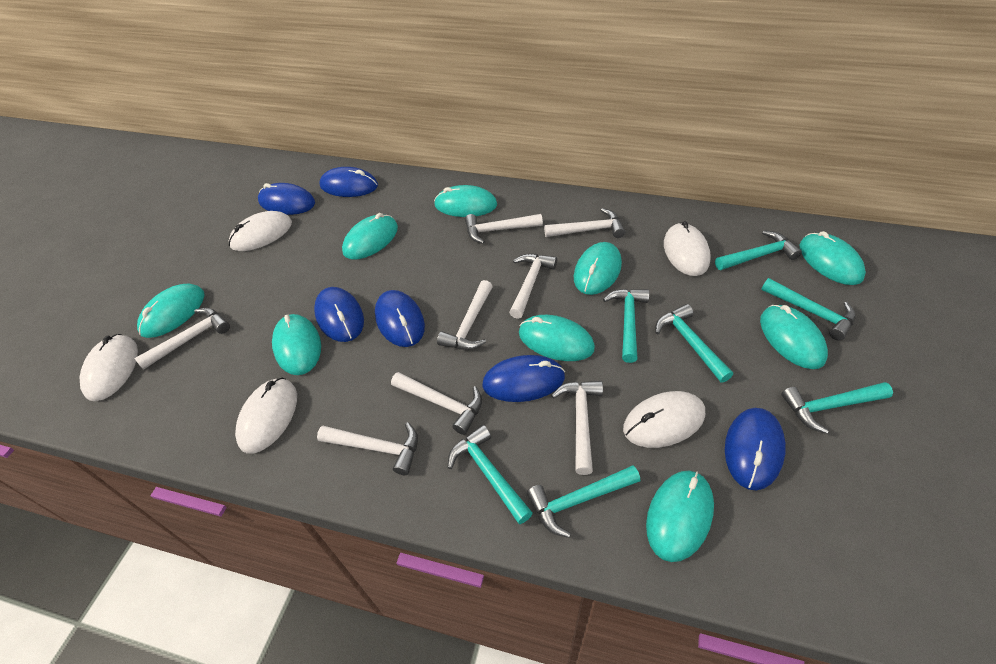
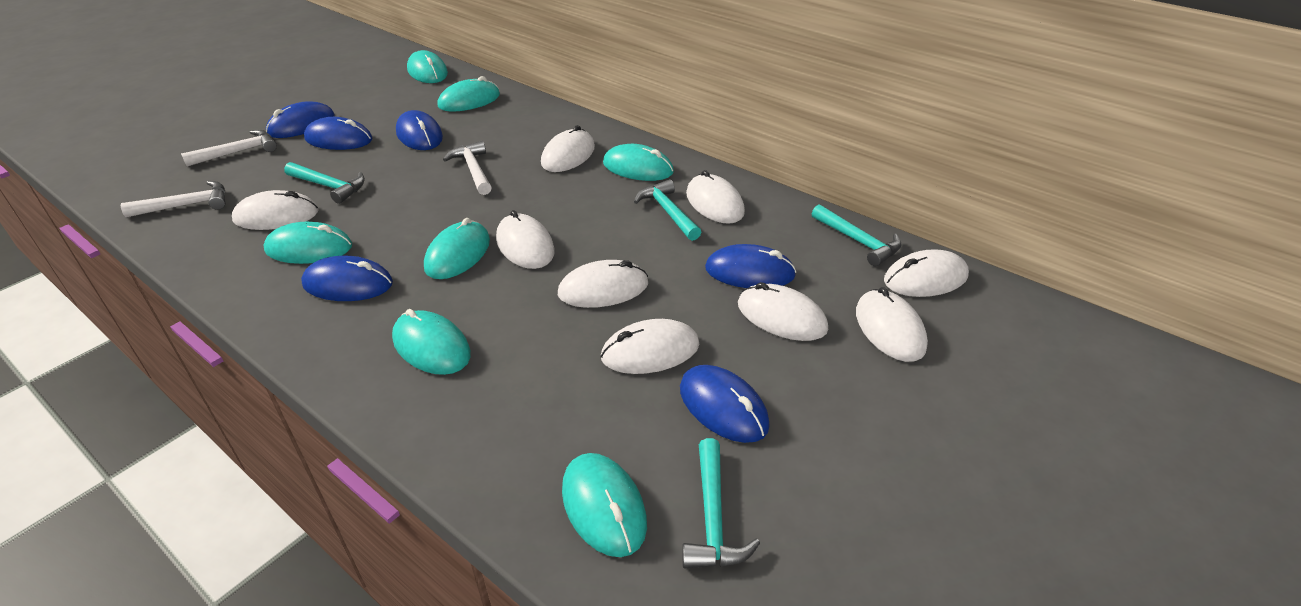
turquoise hammer: 7 -> 4
turquoise mouse: 9 -> 7
white hammer: 8 -> 3
white mouse: 5 -> 9

